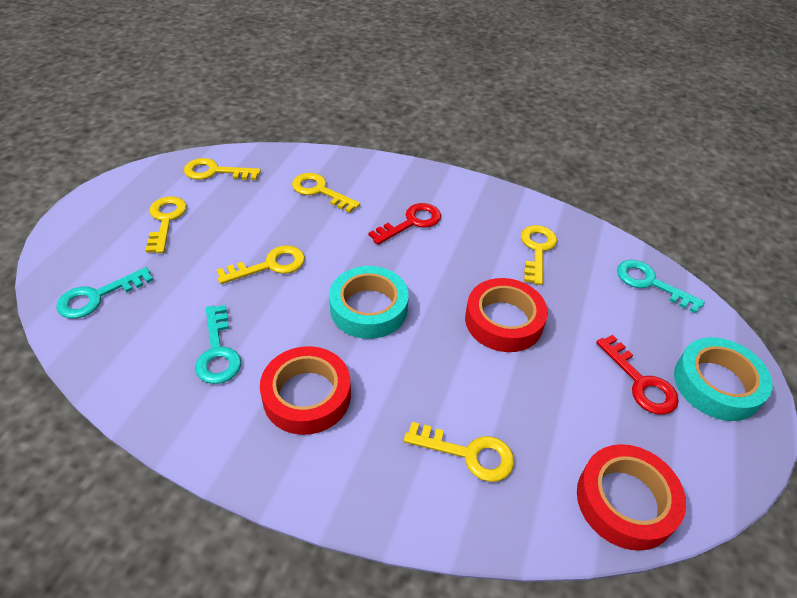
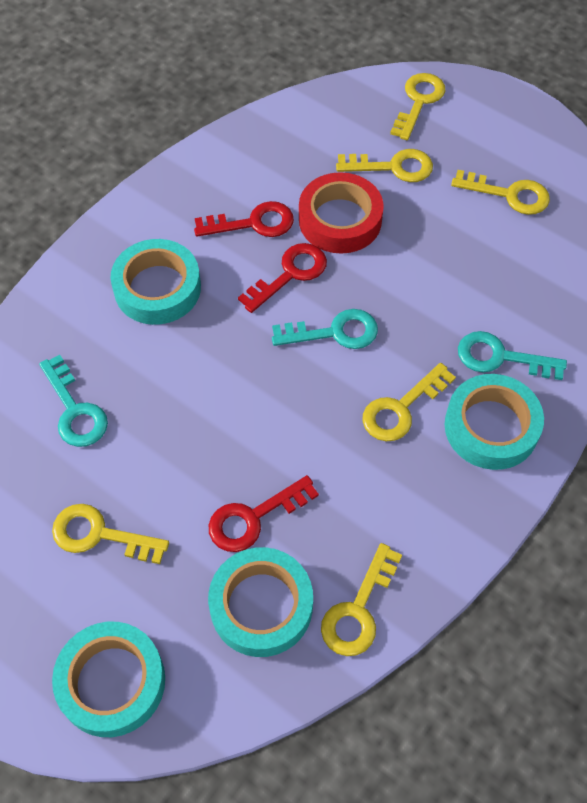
red key: 2 -> 3
red tape: 3 -> 1
turquoise tape: 2 -> 4

